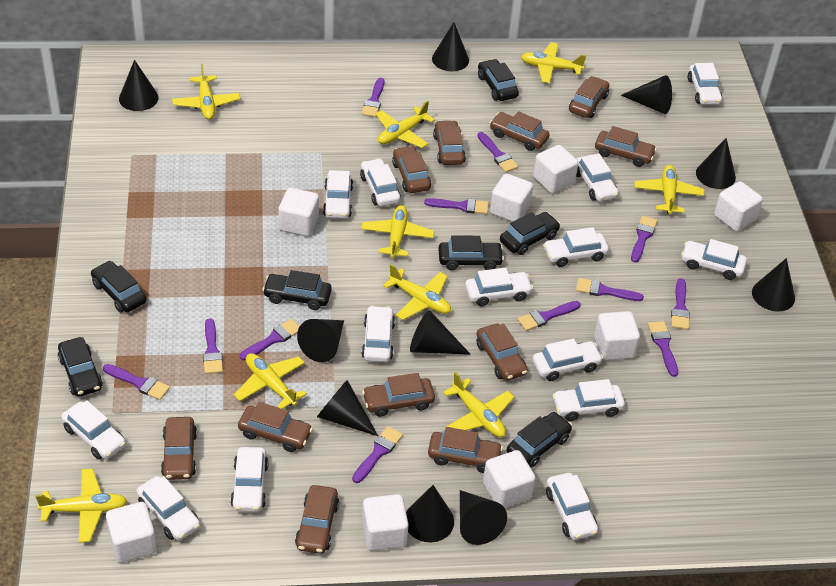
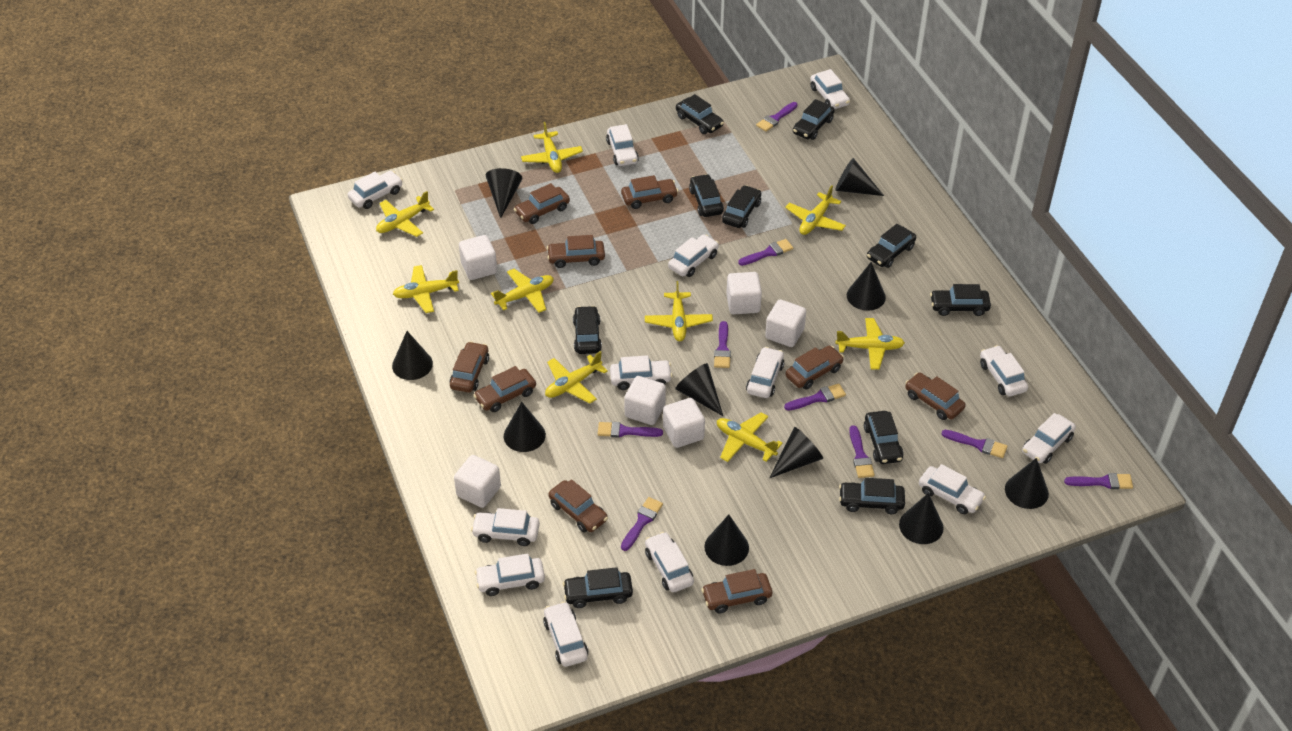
black car: 7 -> 10
brown car: 11 -> 9
purple brush: 12 -> 9
white car: 14 -> 13
white cube: 8 -> 6

